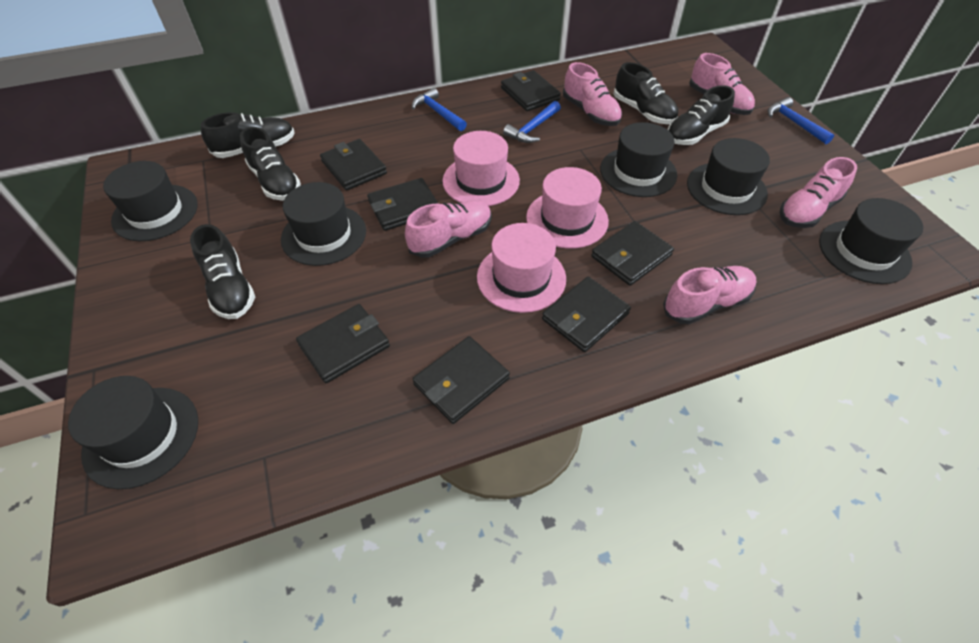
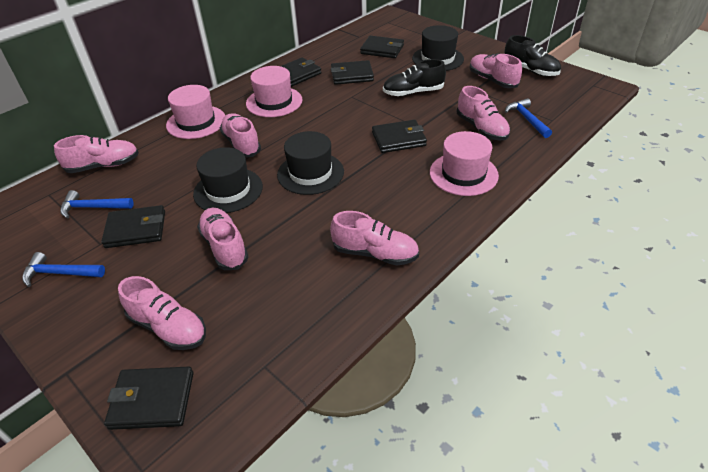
black hat: 6 -> 3
black shoe: 5 -> 2
black wallet: 7 -> 6
pink shoe: 5 -> 7

